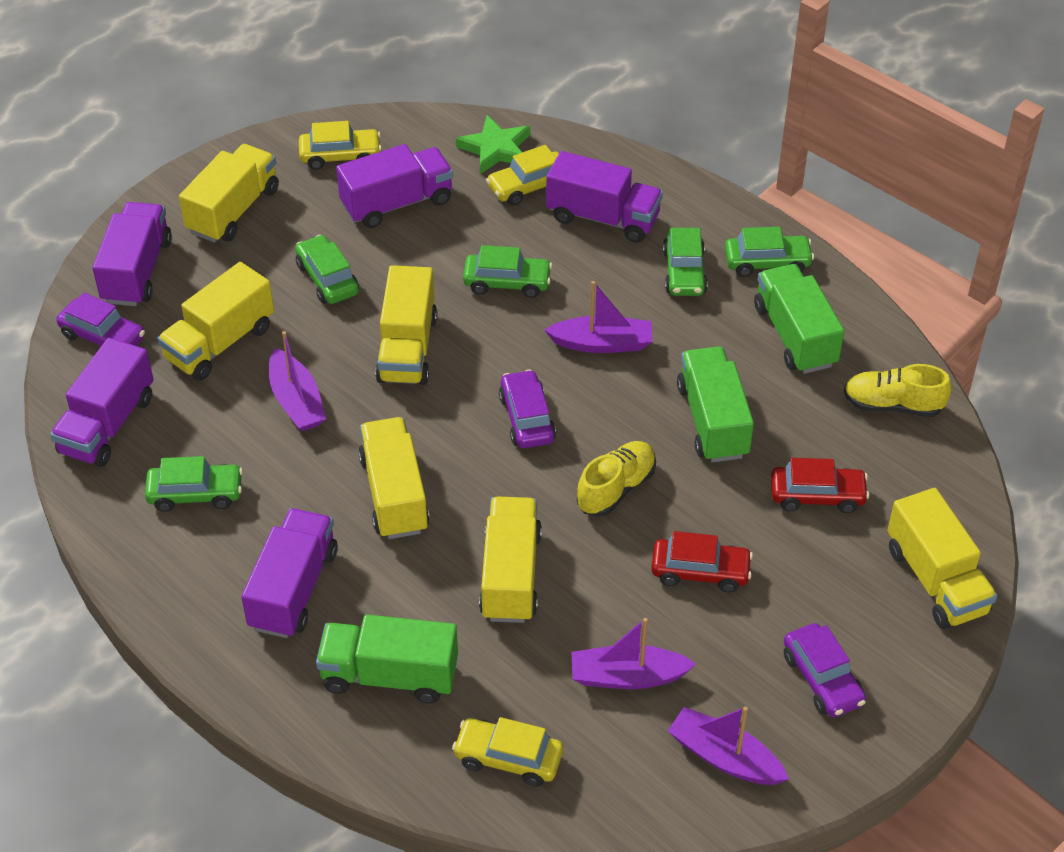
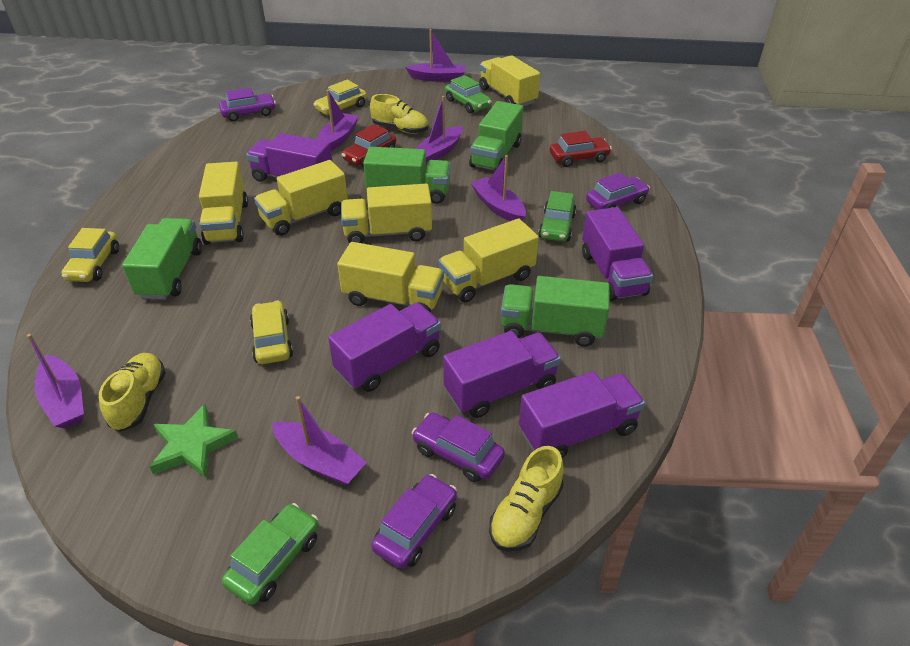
green car: 5 -> 3
green truck: 3 -> 4
purple boat: 4 -> 6
purple car: 3 -> 4
yellow shoe: 2 -> 3

